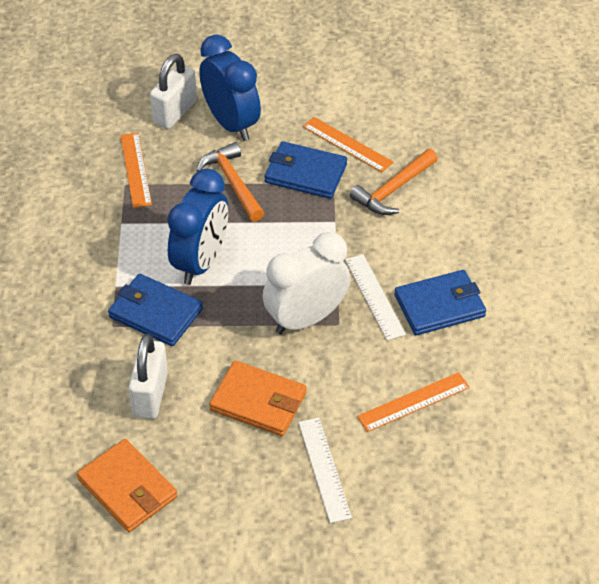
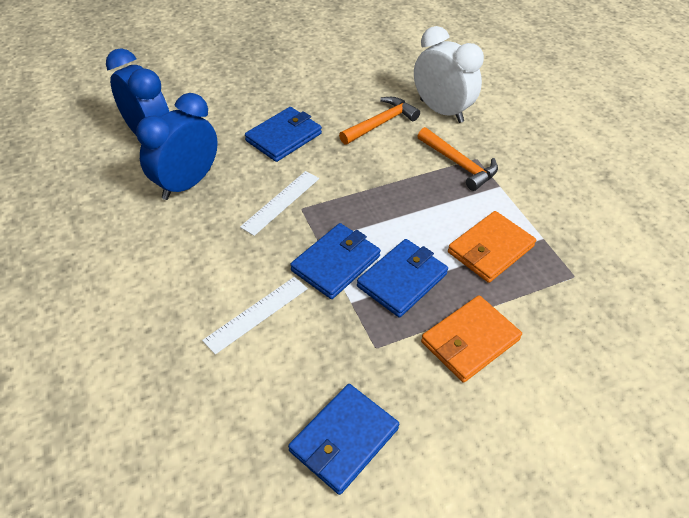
blue wallet: 3 -> 4
orange ruler: 3 -> 0
white padlock: 2 -> 0

